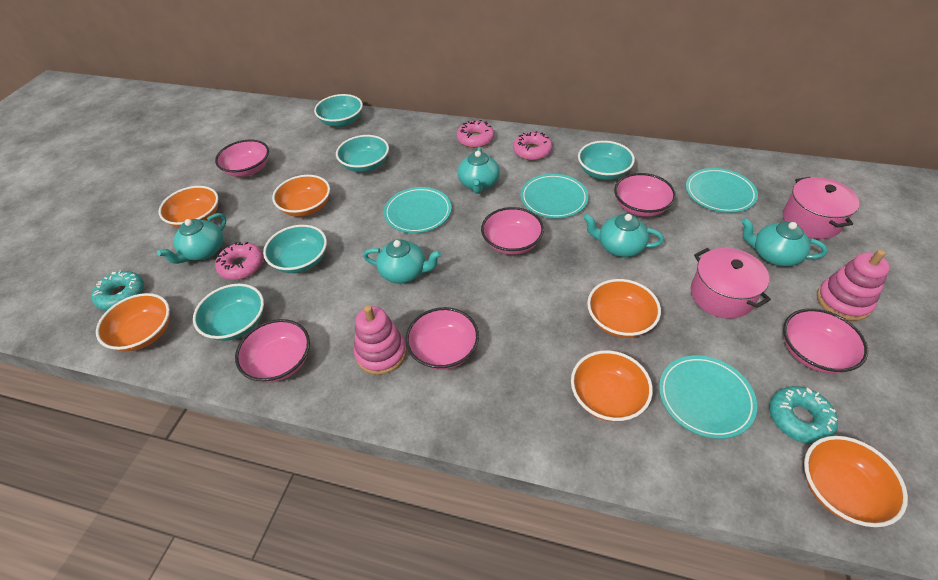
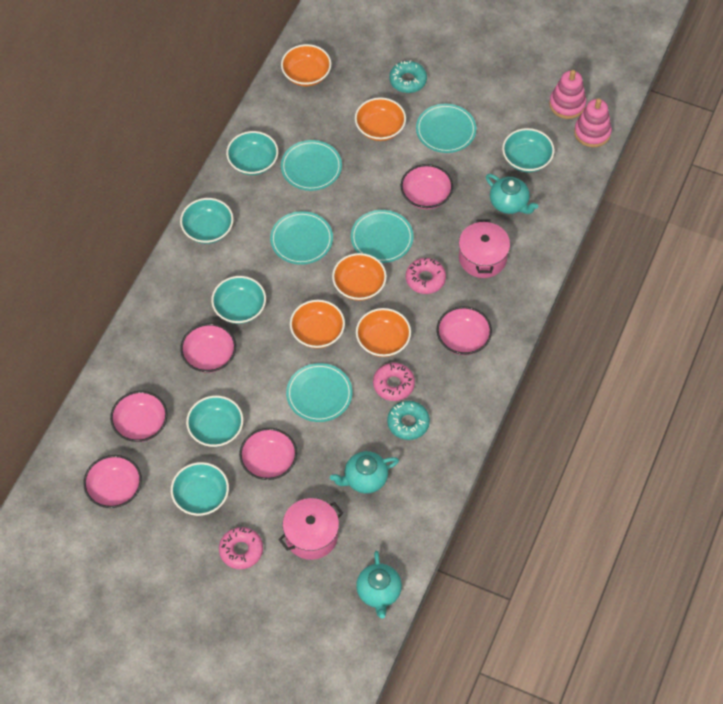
orange bowl: 6 -> 5
turquoise bowl: 5 -> 6
turquoise plate: 4 -> 5
turquoise teapot: 5 -> 3

